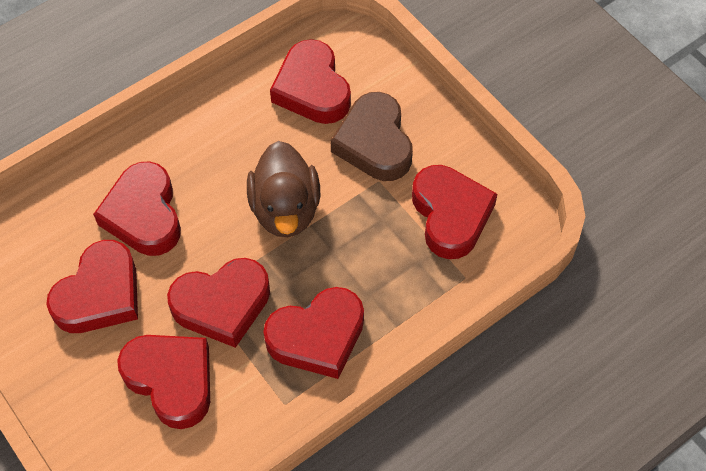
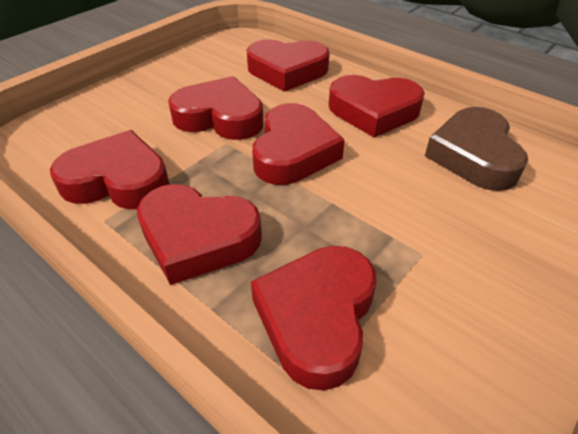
brown duck: 1 -> 0

